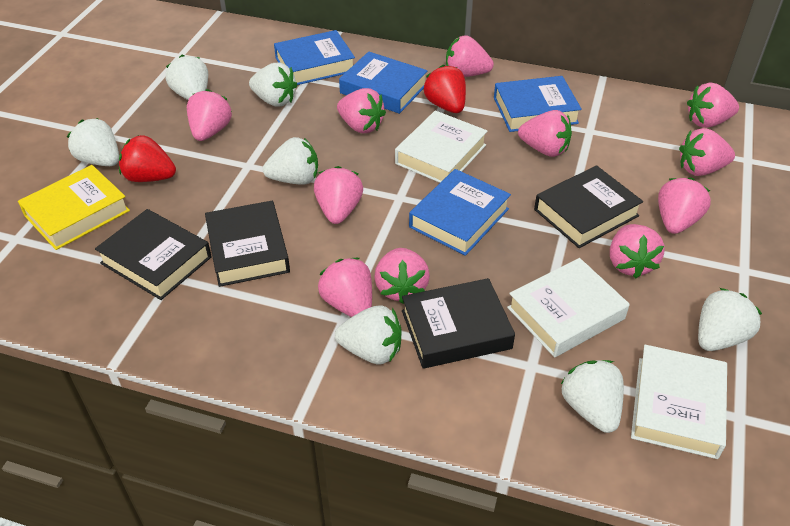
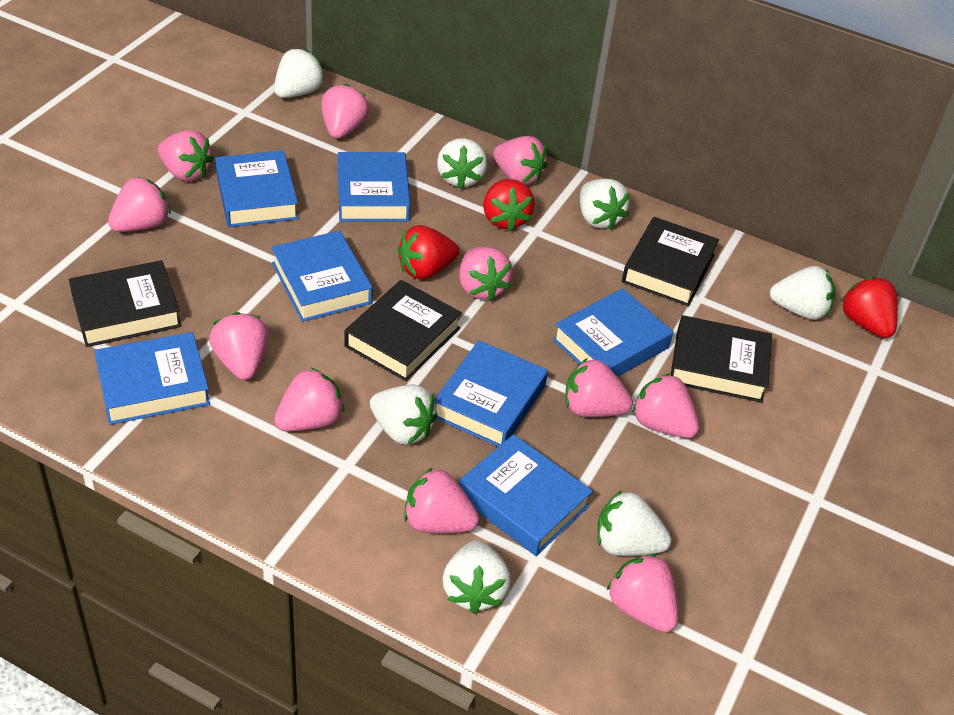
blue book: 4 -> 7
red strawberry: 2 -> 3
white book: 3 -> 0
yellow book: 1 -> 0

